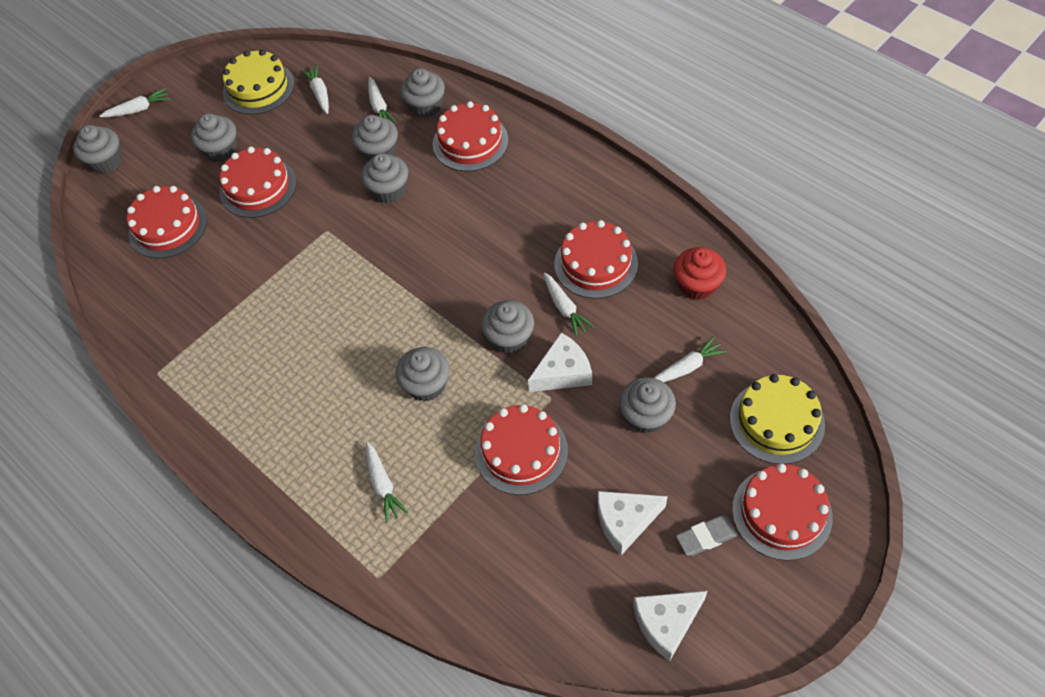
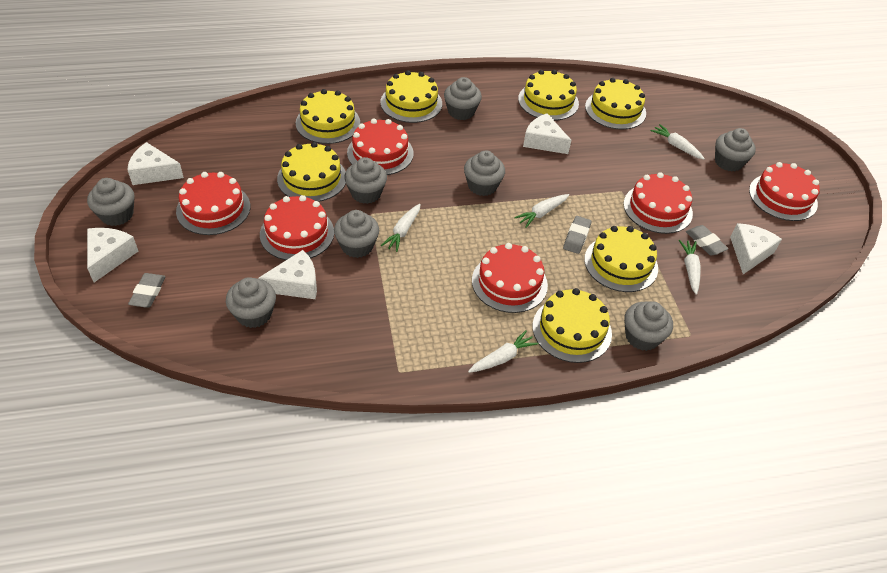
grey eraser: 1 -> 3
red cupcake: 1 -> 0
white carrot: 6 -> 5
white cheese: 3 -> 5
yellow cake: 2 -> 7

